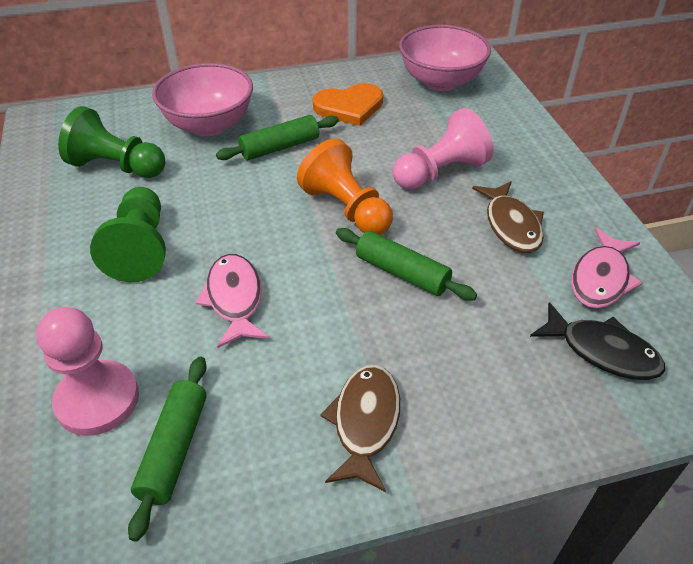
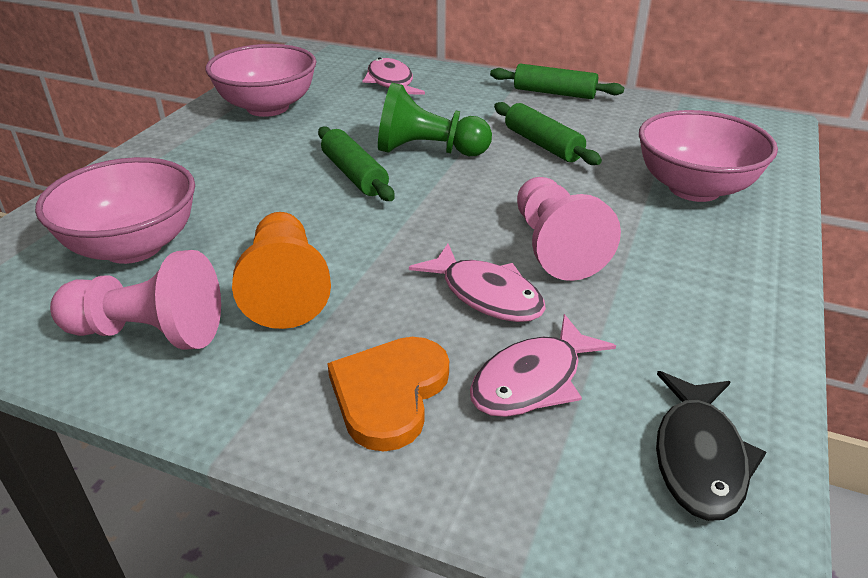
brown fish: 2 -> 0
green pawn: 2 -> 1
pink bowl: 2 -> 3
pink fish: 2 -> 3

